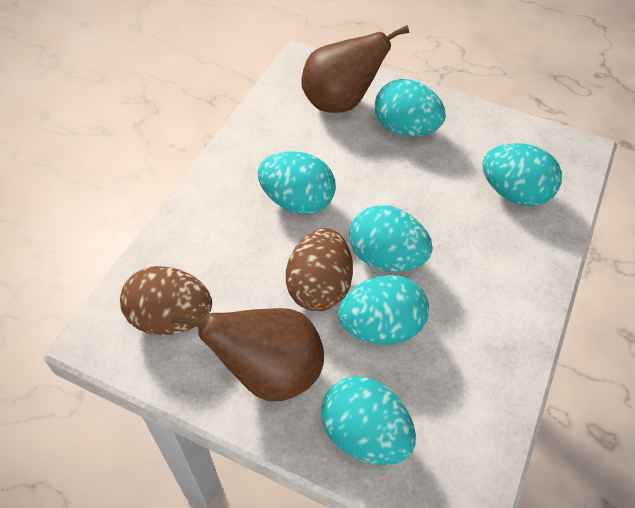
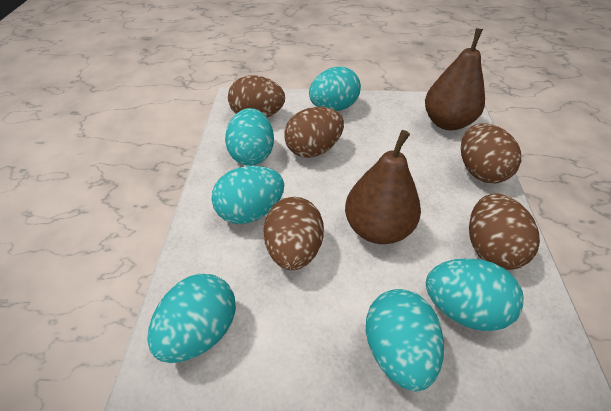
brown egg: 2 -> 5

